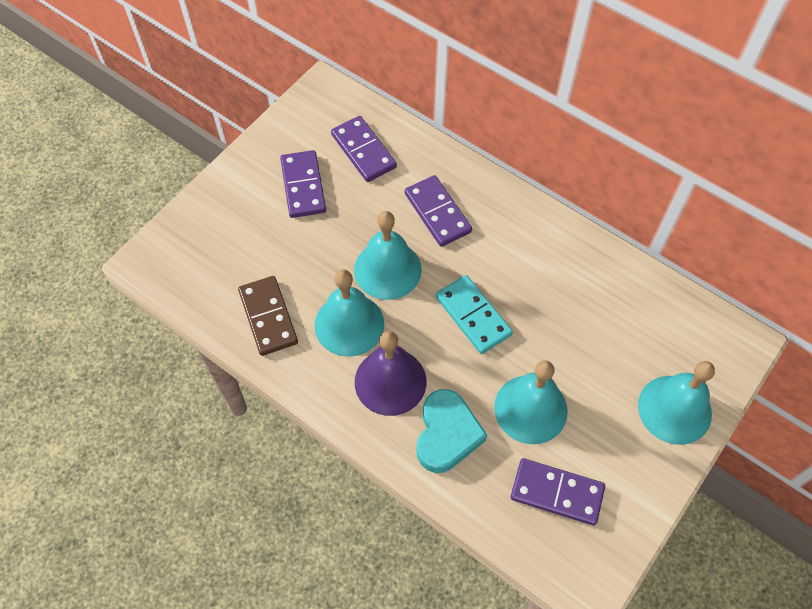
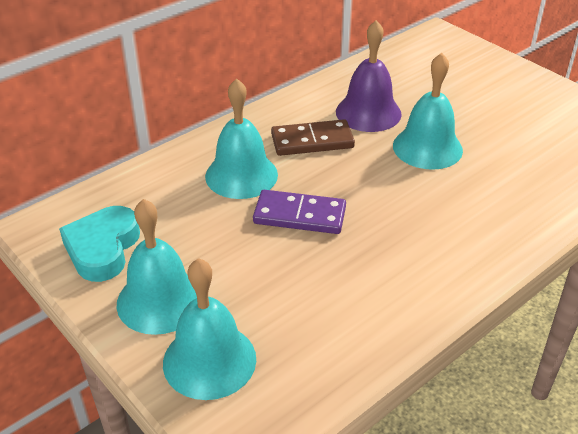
purple domino: 4 -> 1
turquoise domino: 1 -> 0

